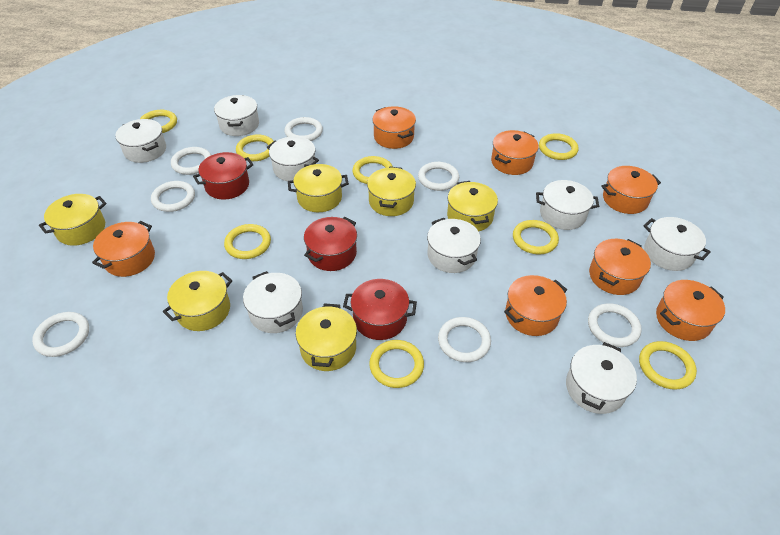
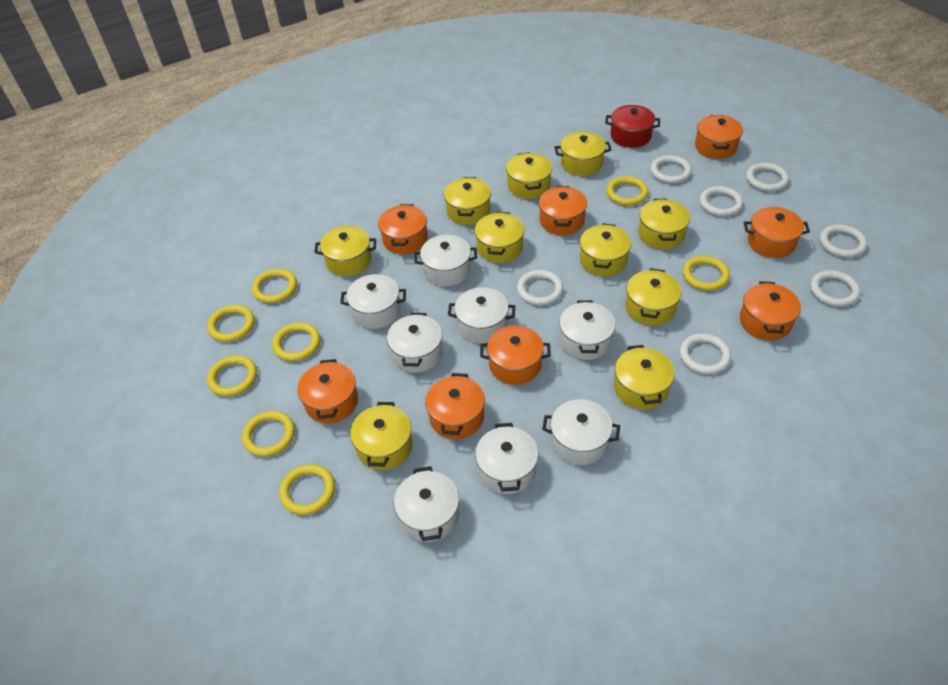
orange pot: 7 -> 8
red pot: 3 -> 1
yellow pot: 6 -> 10

